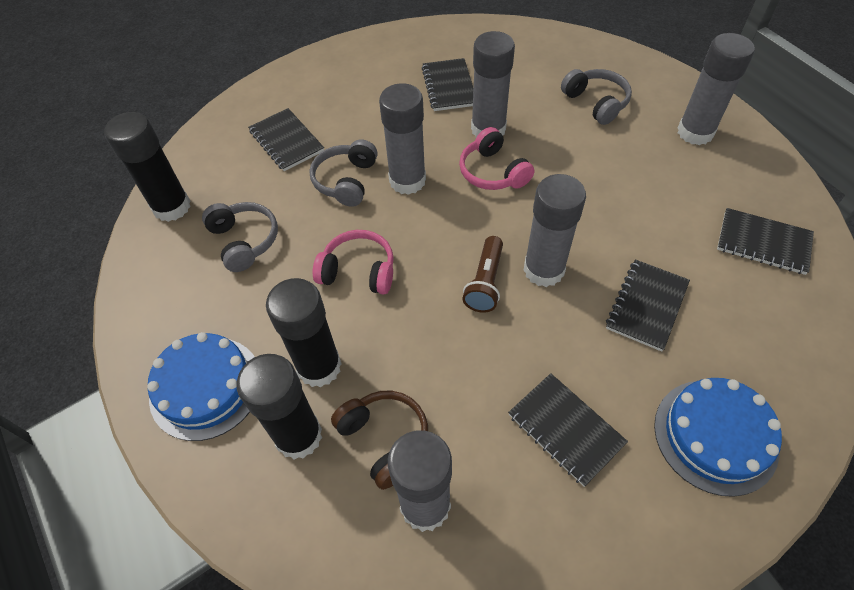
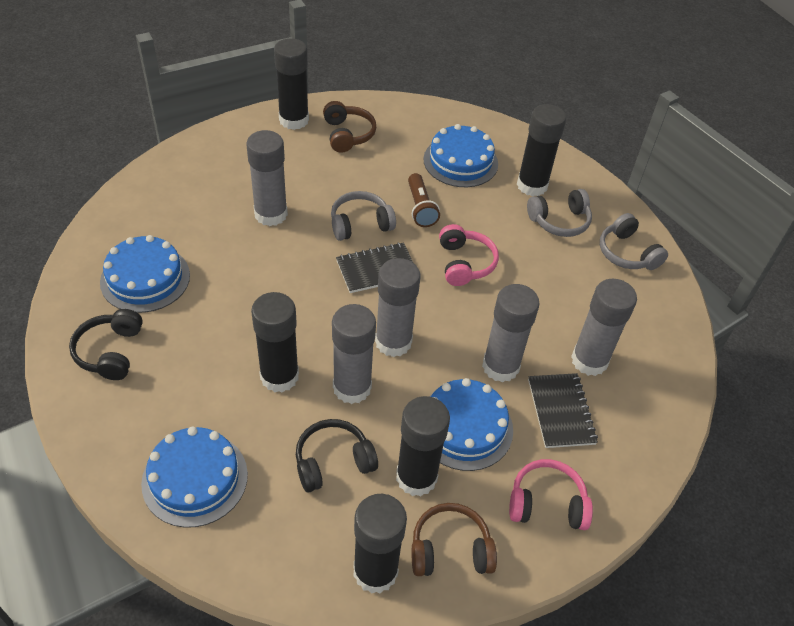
black glue stick: 3 -> 5
black headphones: 0 -> 2
black notebook: 5 -> 2
blue cake: 2 -> 4
brown headphones: 1 -> 2

